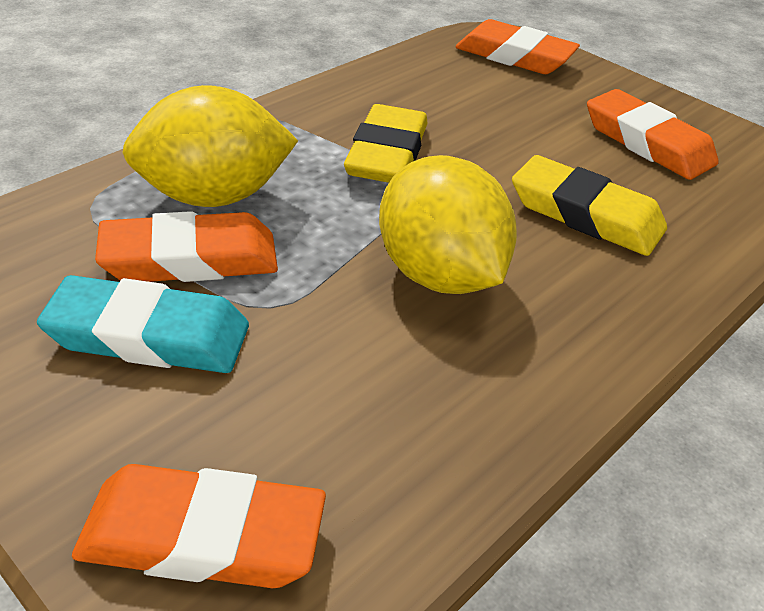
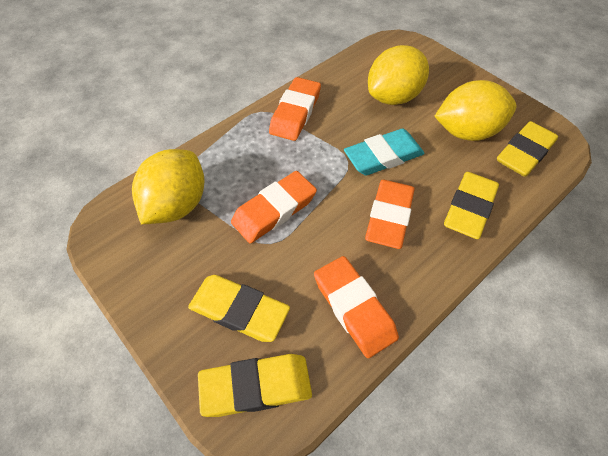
yellow eraser: 2 -> 4
yellow lemon: 2 -> 3

